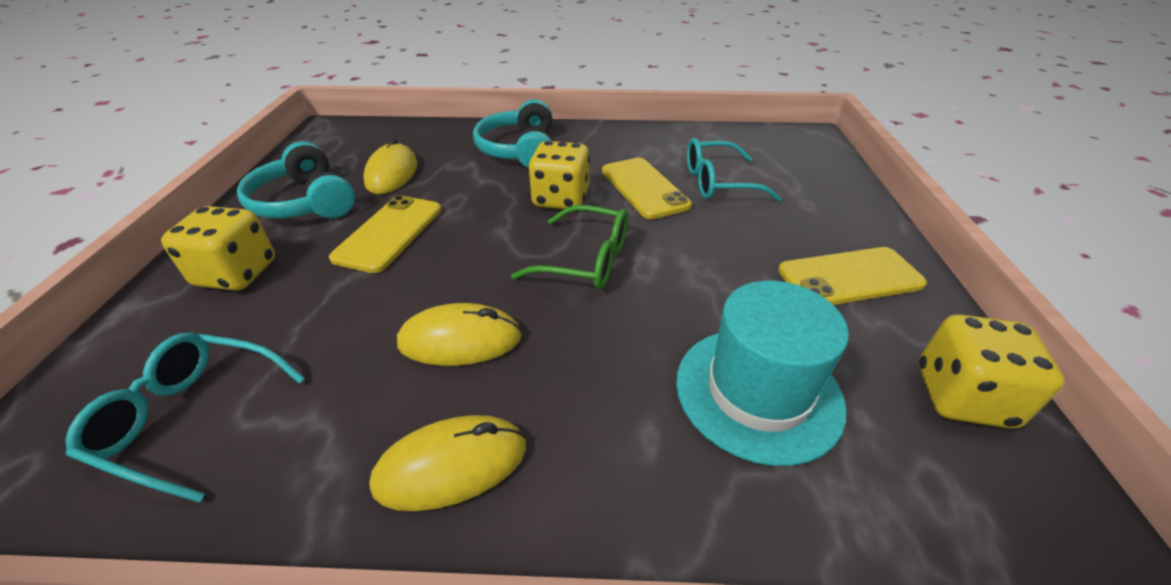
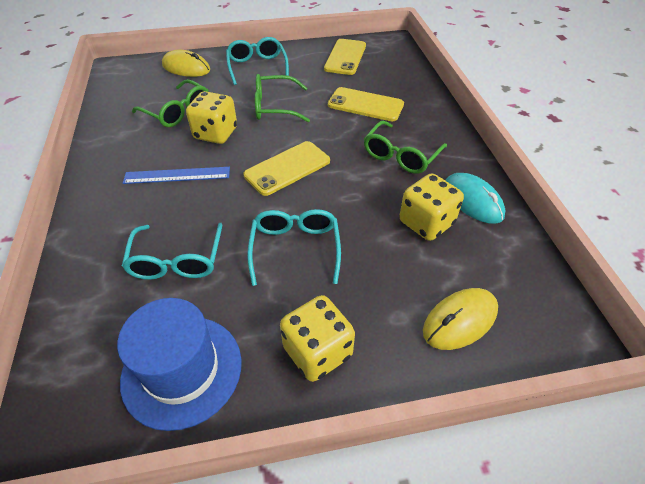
blue hat: 0 -> 1
blue ruler: 0 -> 1
green glasses: 1 -> 3
turquoise glasses: 2 -> 3
turquoise hat: 1 -> 0
turquoise headphones: 2 -> 0
turquoise mouse: 0 -> 1
yellow mouse: 3 -> 2

